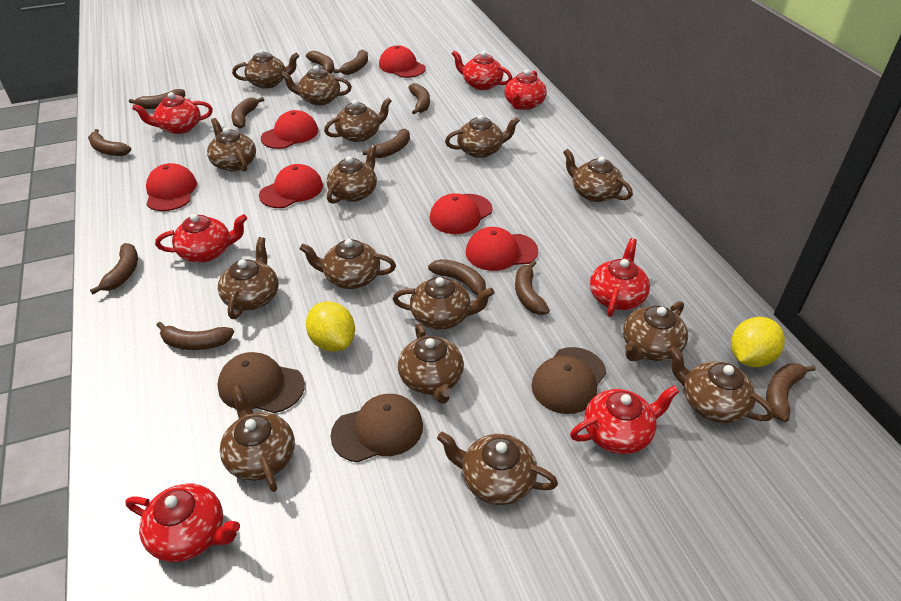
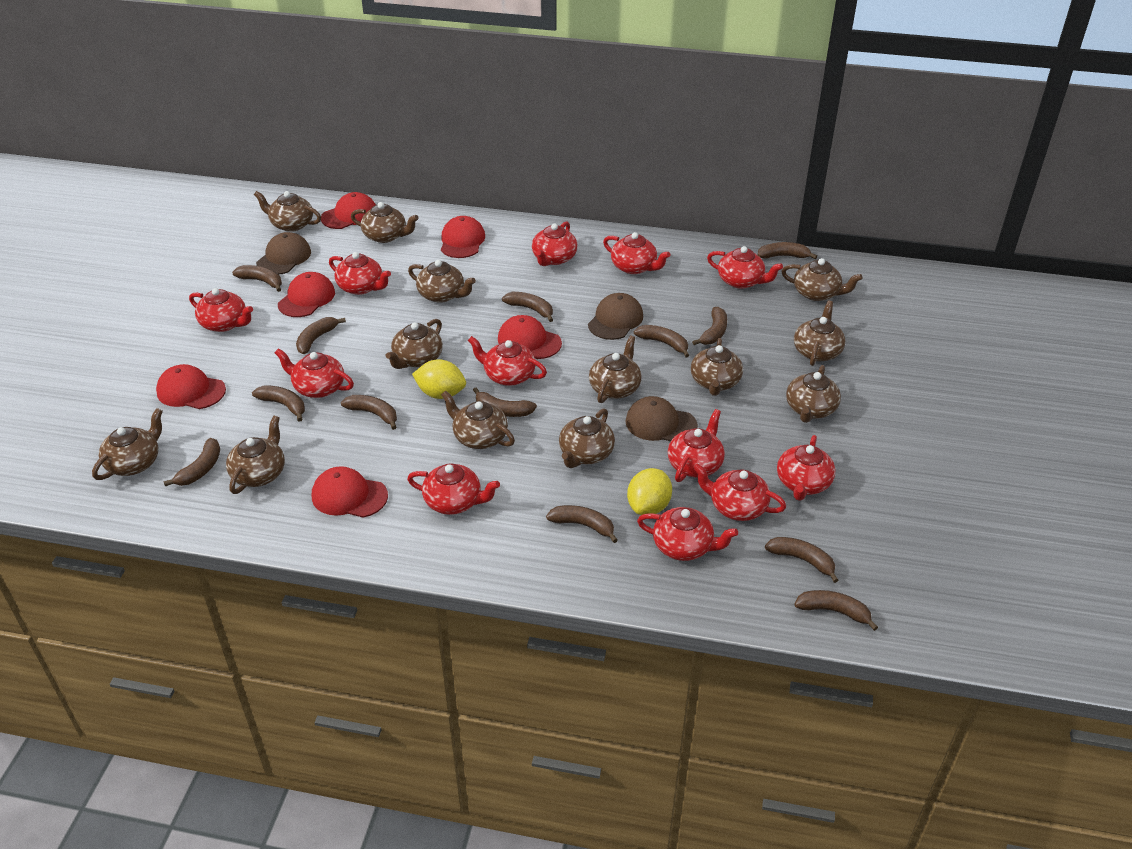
brown banana: 12 -> 13
brown teapot: 15 -> 13
red teapot: 7 -> 12

